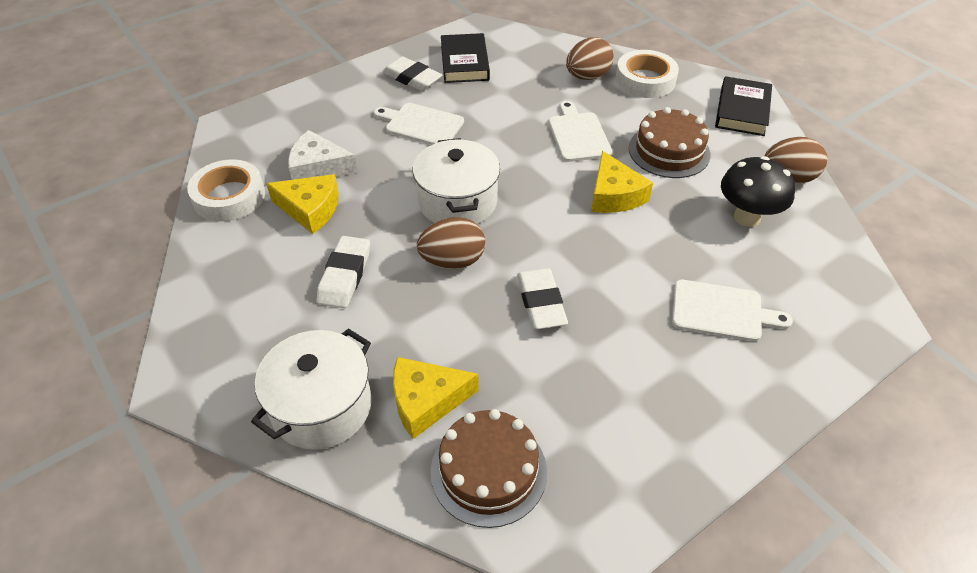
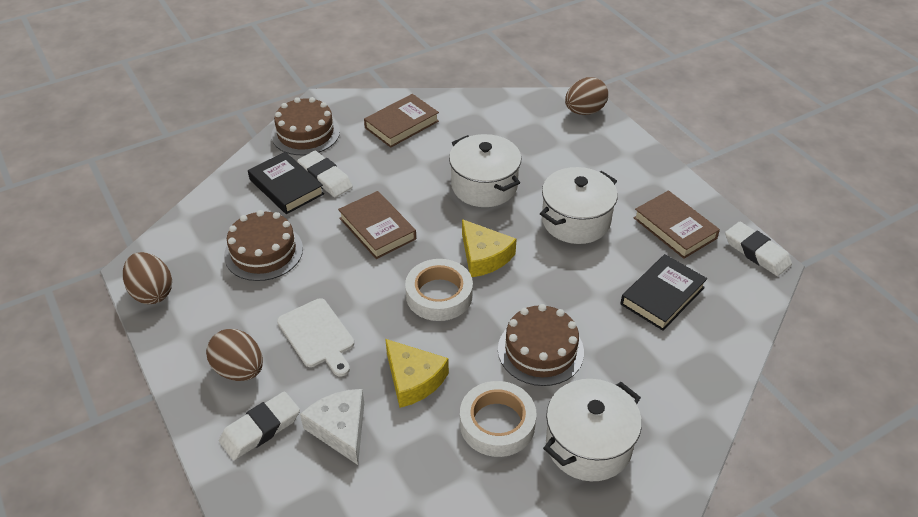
black mushroom: 1 -> 0
brown book: 0 -> 3
brown cake: 2 -> 3
white cutting board: 3 -> 1
white pot: 2 -> 3
yellow cheese: 3 -> 2

